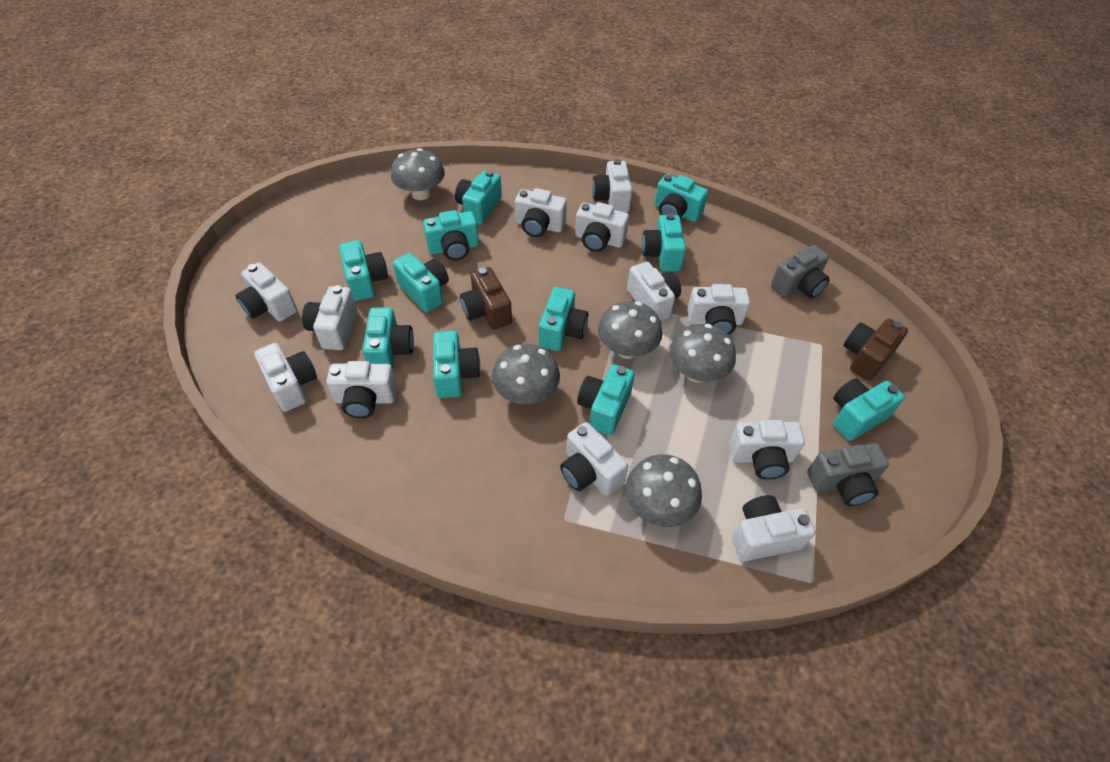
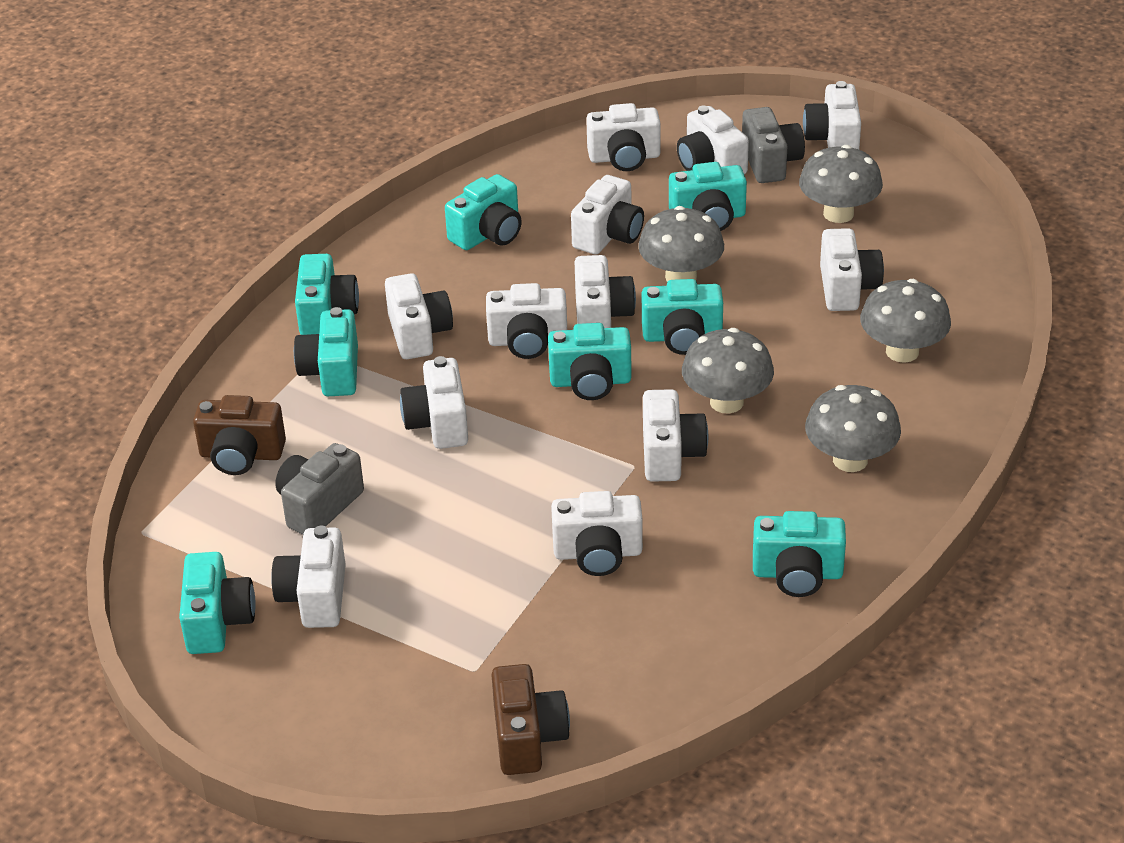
turquoise camera: 11 -> 8

